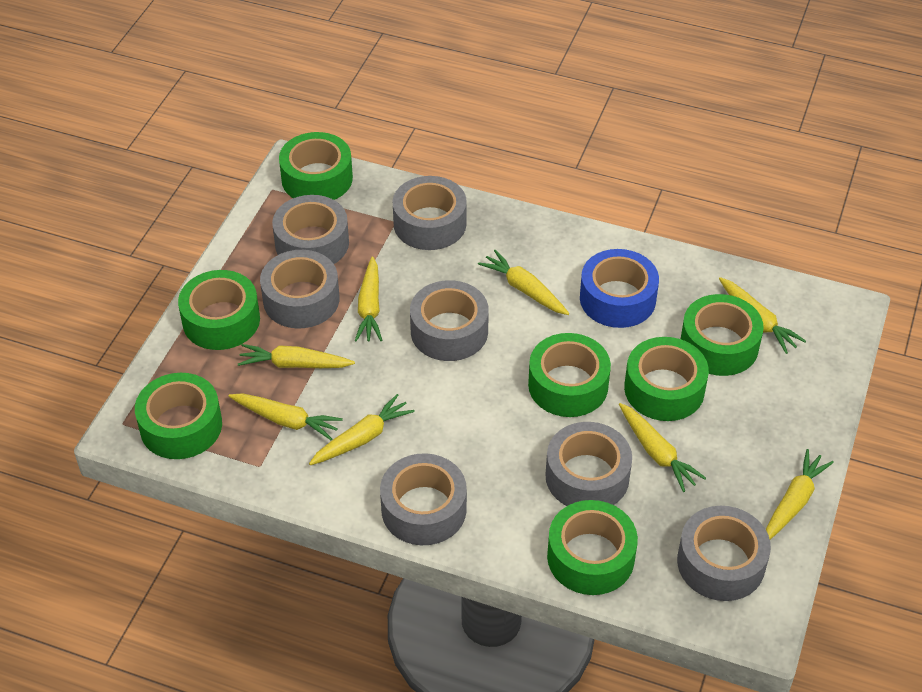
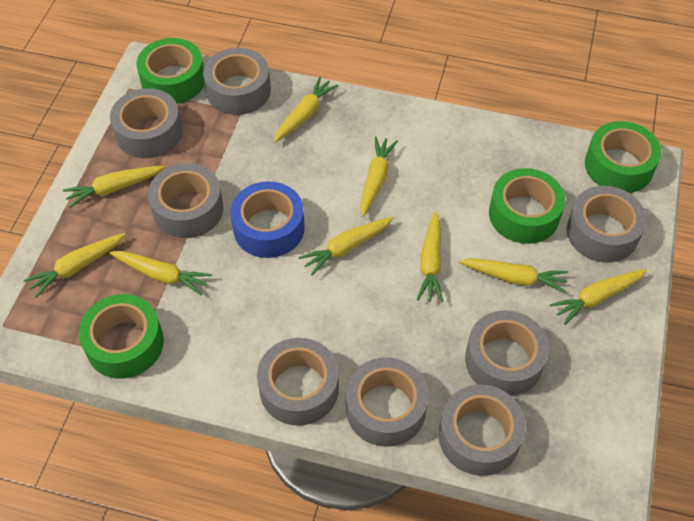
green tape: 7 -> 4
grey tape: 7 -> 8
yellow carrot: 8 -> 9

